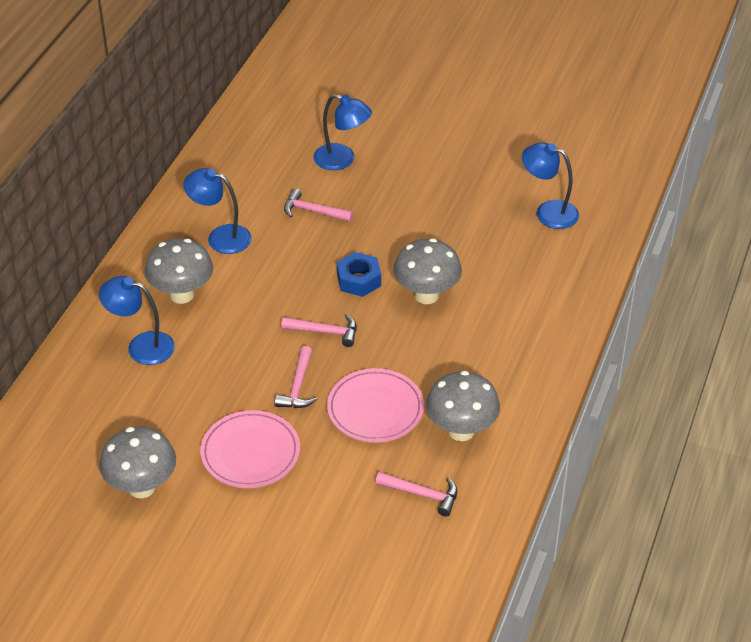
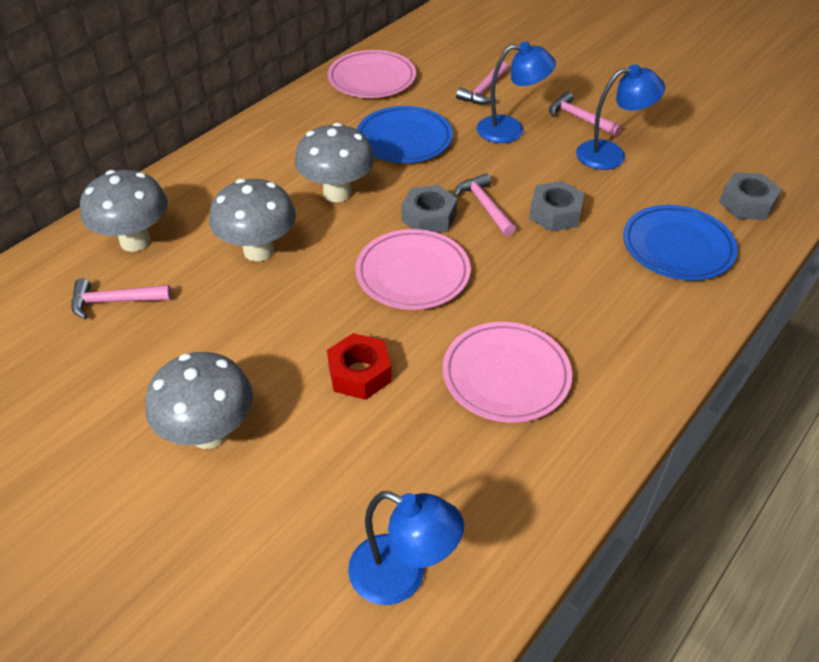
blue lamp: 4 -> 3
blue nut: 1 -> 0
blue plate: 0 -> 2
grey nut: 0 -> 3
pink plate: 2 -> 3
red nut: 0 -> 1

